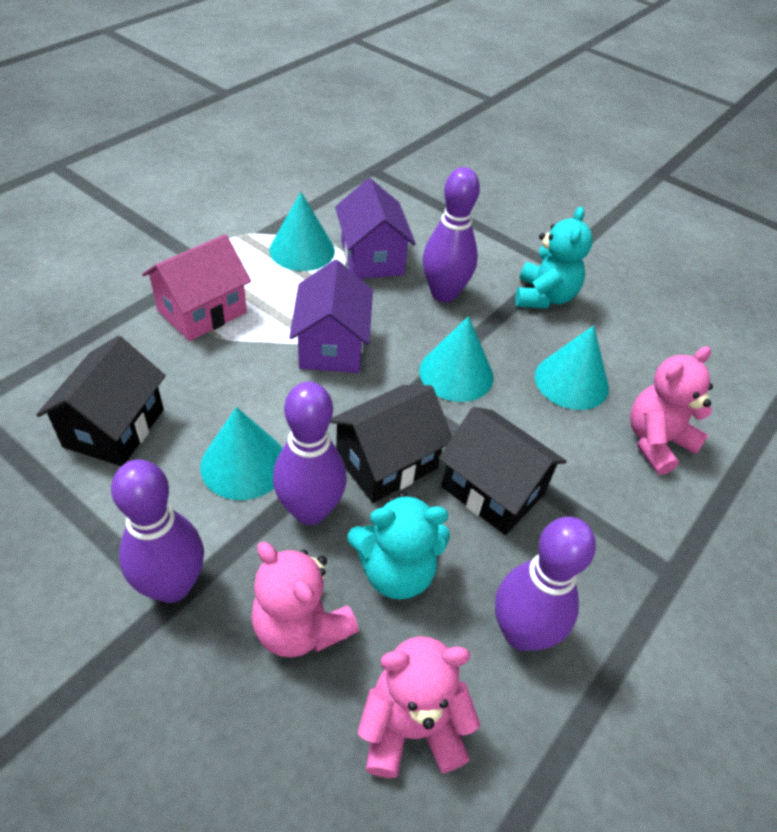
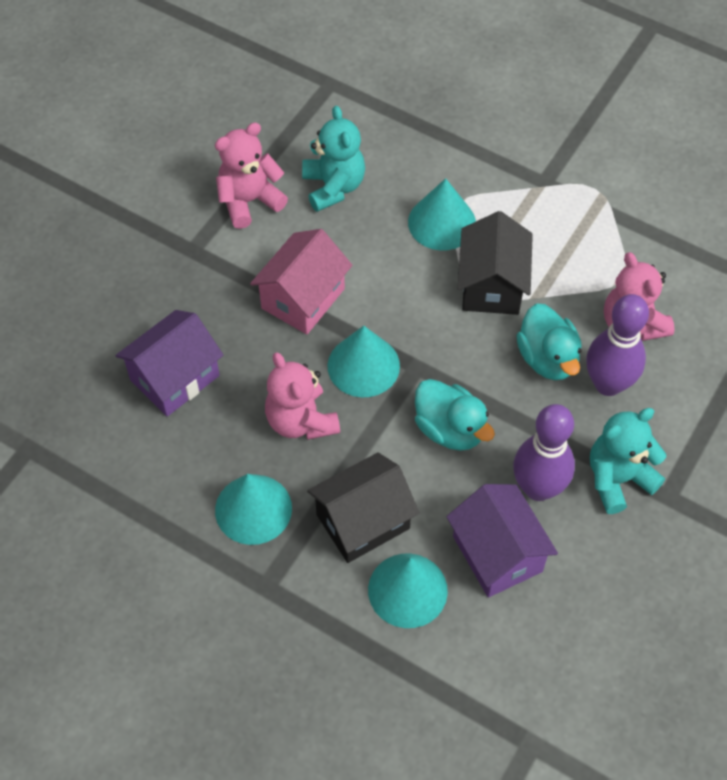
black house: 3 -> 2
purple bowling pin: 4 -> 2
turquoise duck: 0 -> 2

